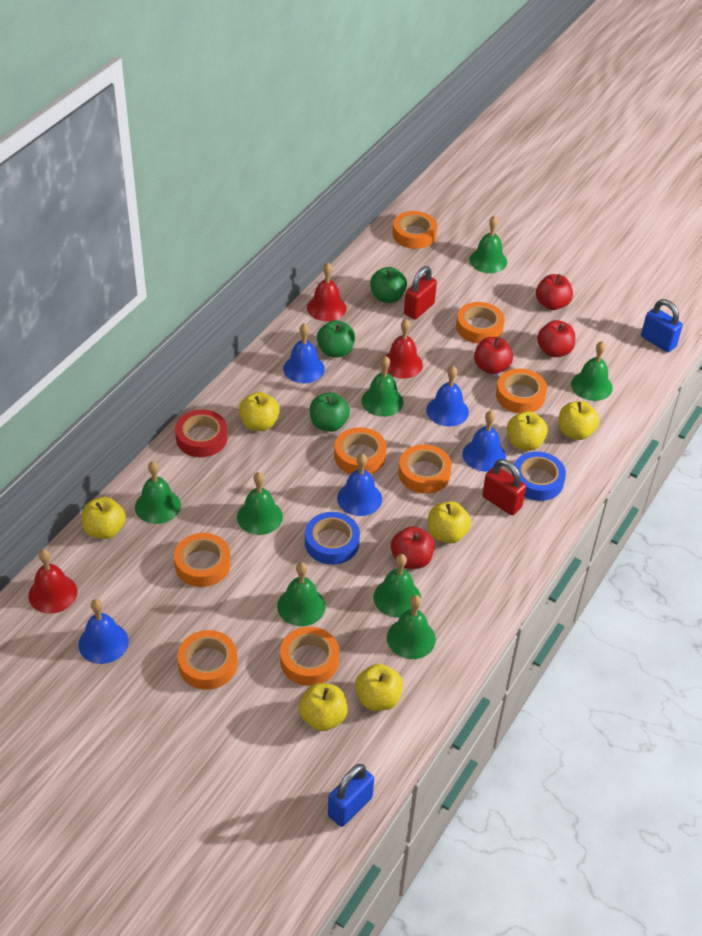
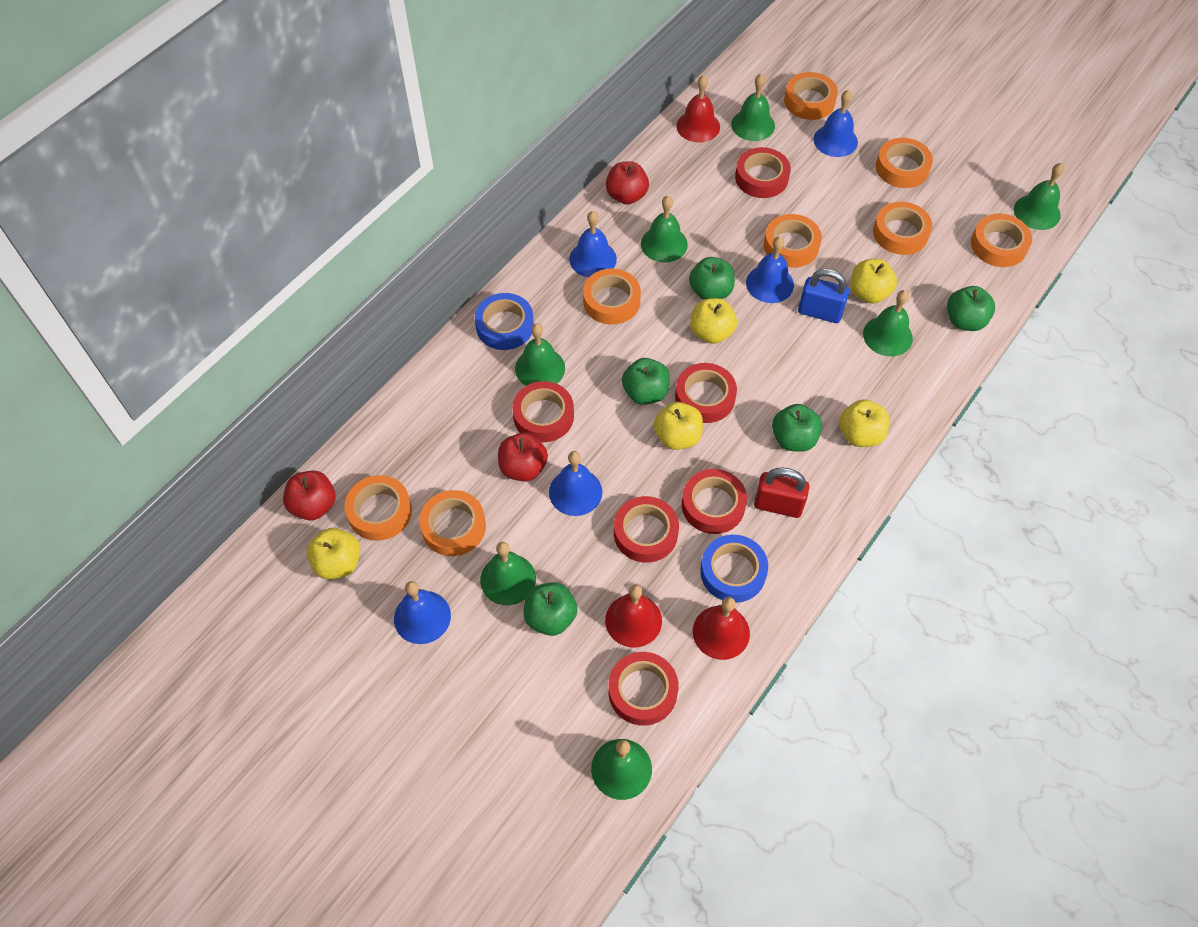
blue padlock: 2 -> 1
green apple: 3 -> 5
green bell: 8 -> 7
red apple: 4 -> 3
red padlock: 2 -> 1
red tape: 1 -> 6
yellow apple: 7 -> 5

